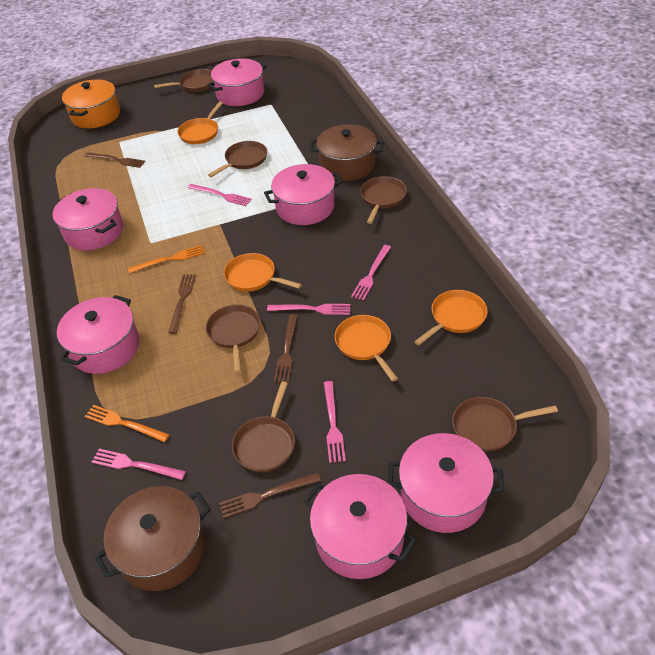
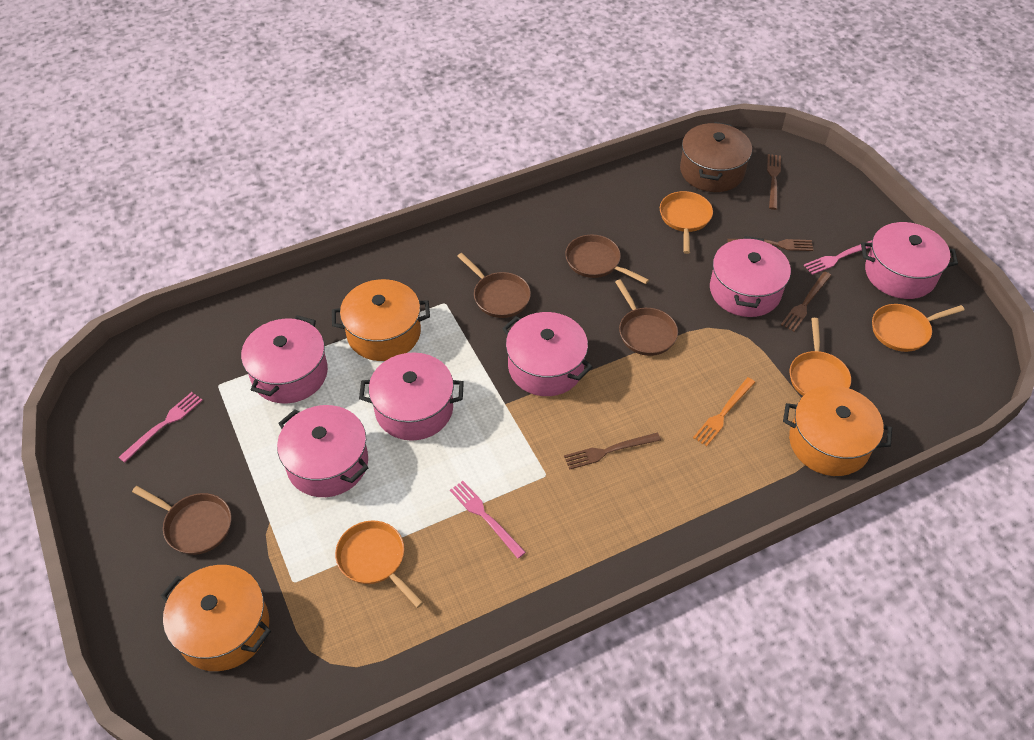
brown pan: 6 -> 4
brown pot: 2 -> 1
orange fork: 2 -> 1
orange pot: 1 -> 3
pink fork: 5 -> 3

